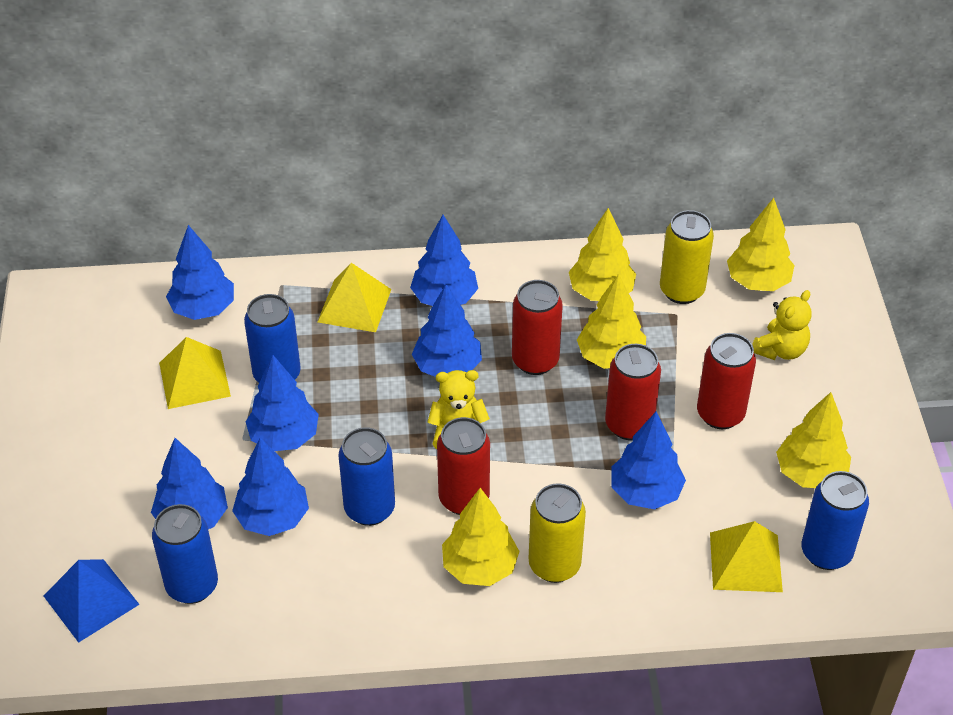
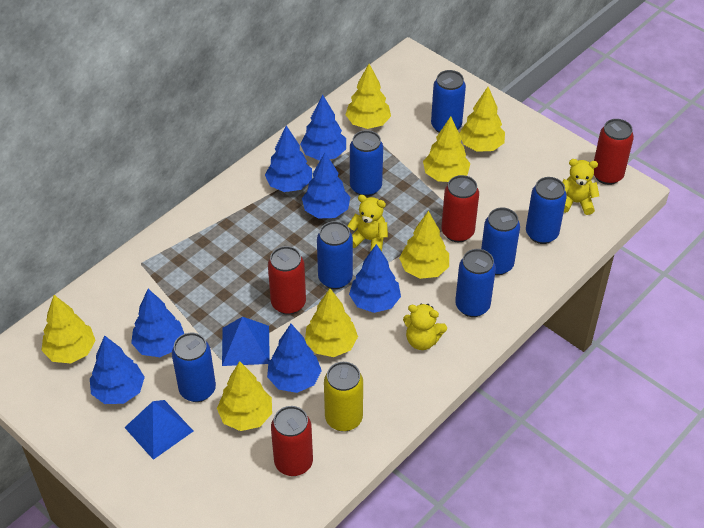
blue can: 4 -> 7
blue pyramid: 1 -> 2
yellow can: 2 -> 1
yellow pyramid: 3 -> 0
yellow teddy bear: 2 -> 3
yellow tree: 5 -> 7

